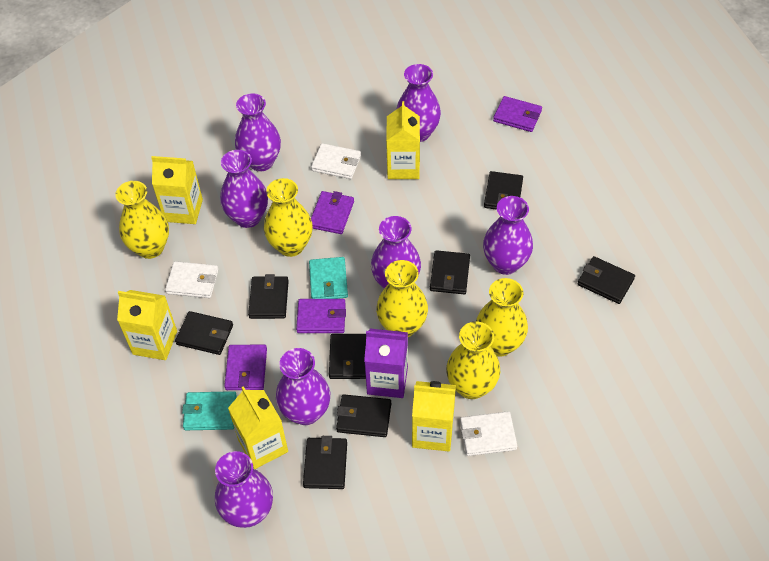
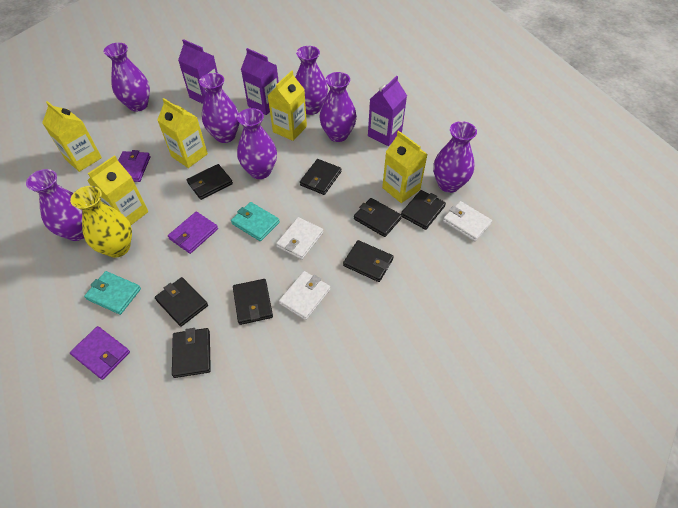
purple carton: 1 -> 3
purple wallet: 4 -> 3
yellow vase: 5 -> 1

